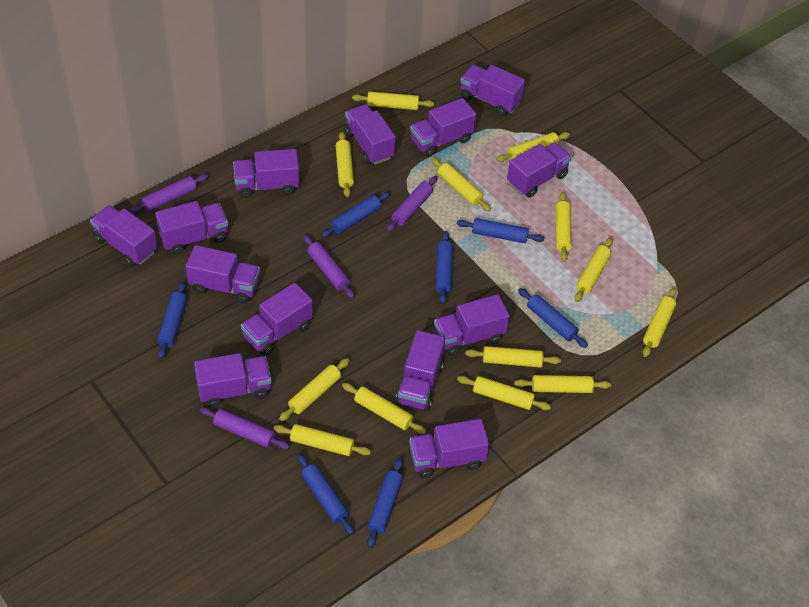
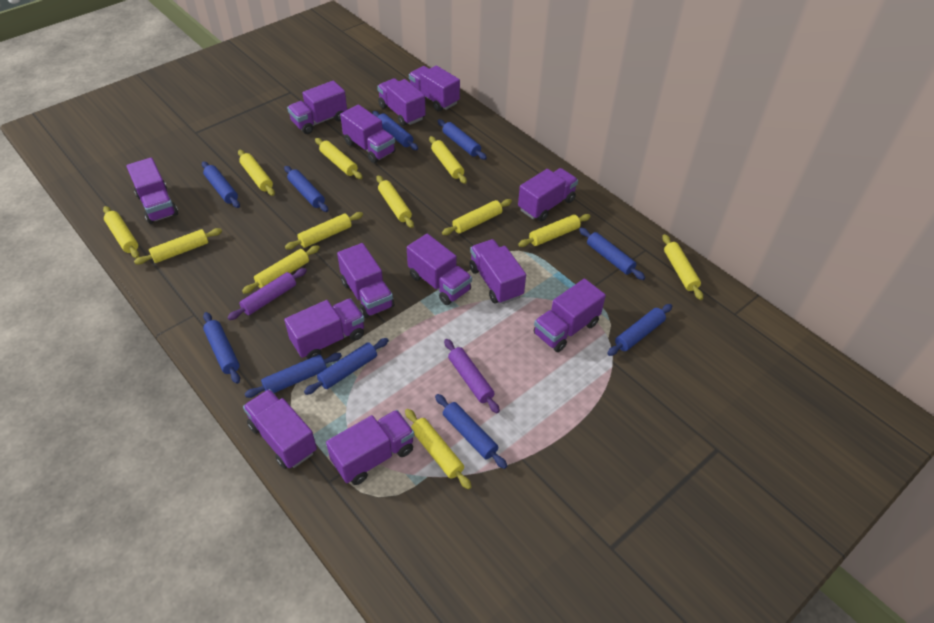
blue rolling pin: 7 -> 10
purple rolling pin: 4 -> 2
yellow rolling pin: 13 -> 12

